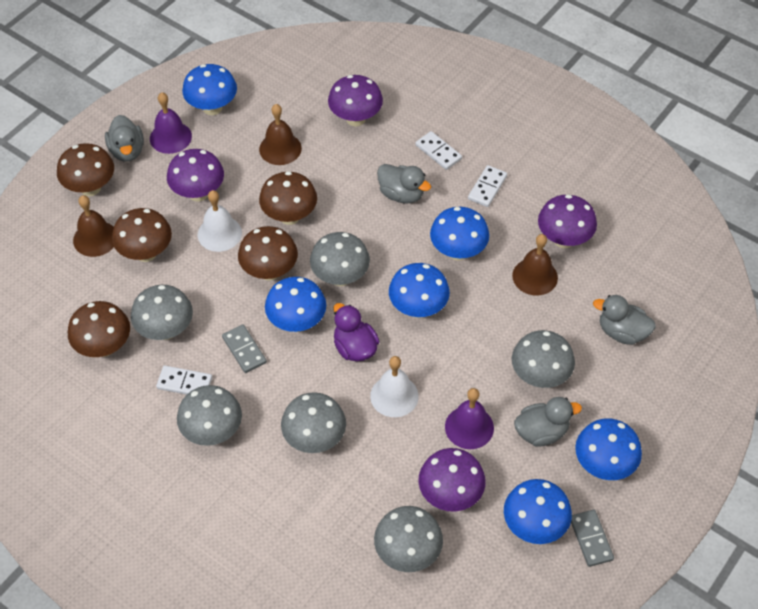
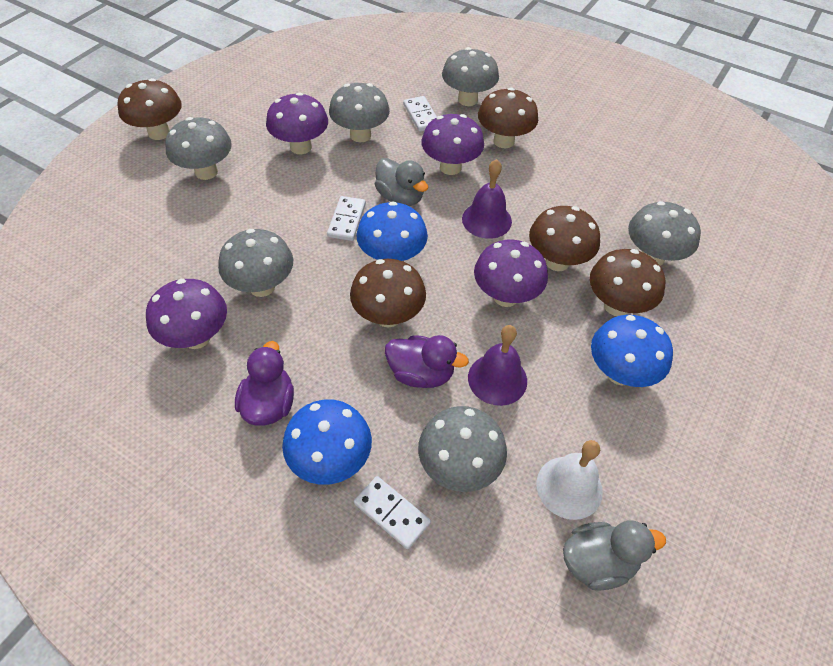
blue mushroom: 6 -> 3
brown bell: 3 -> 0
grey domino: 2 -> 0
grey duck: 4 -> 2
purple duck: 1 -> 2
white bell: 2 -> 1

